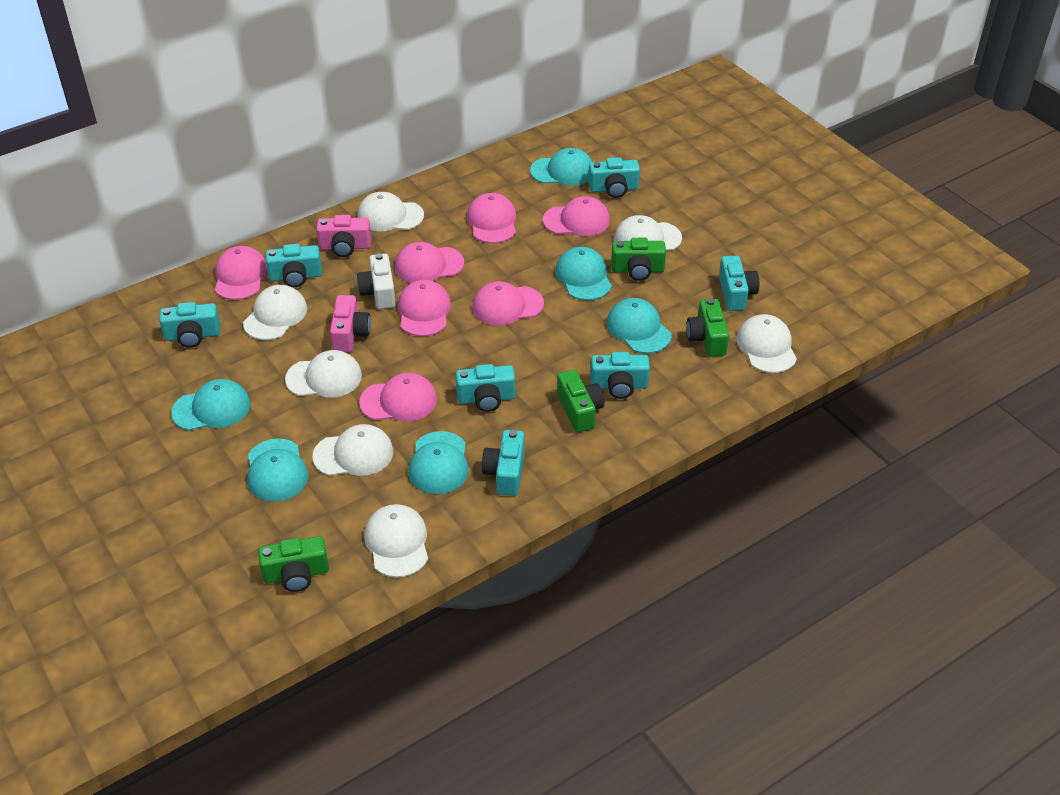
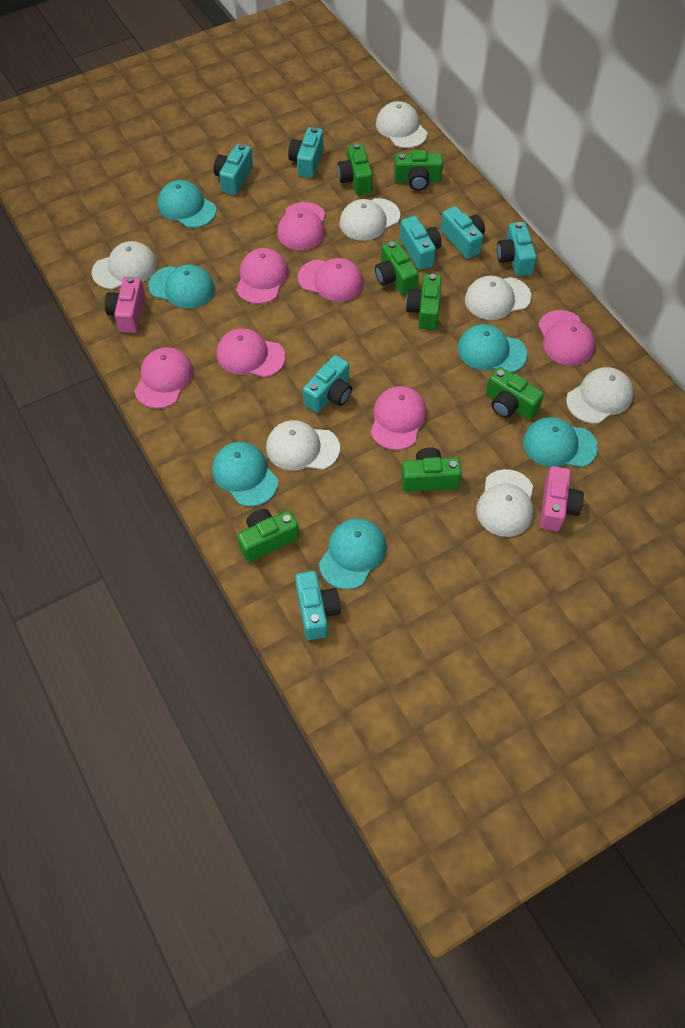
green camera: 4 -> 7
white camera: 1 -> 0

